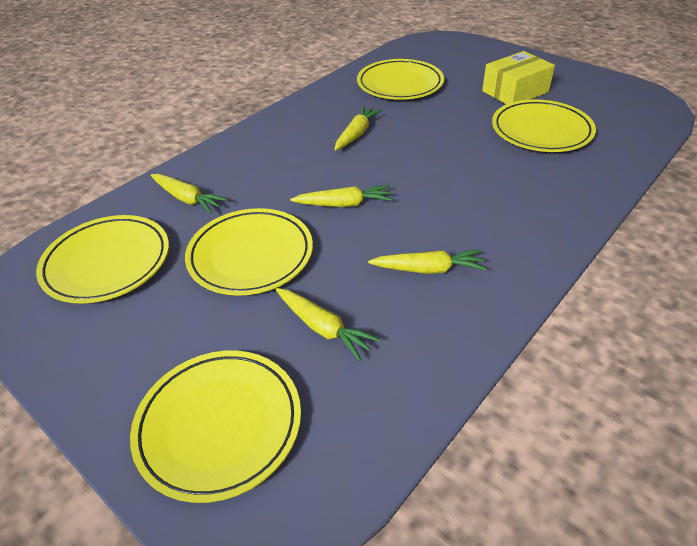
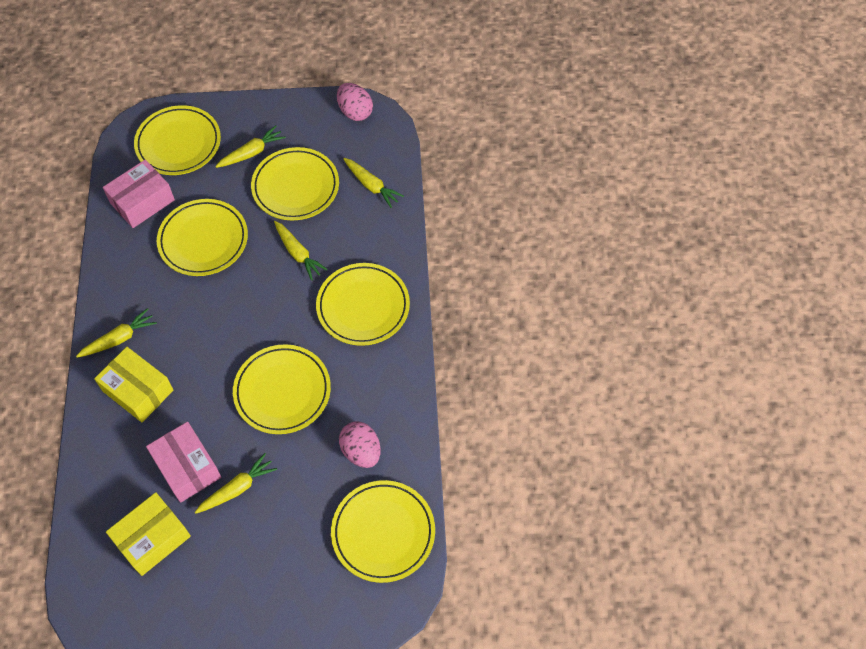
pink box: 0 -> 2
pink egg: 0 -> 2
yellow box: 1 -> 2
yellow plate: 5 -> 6

